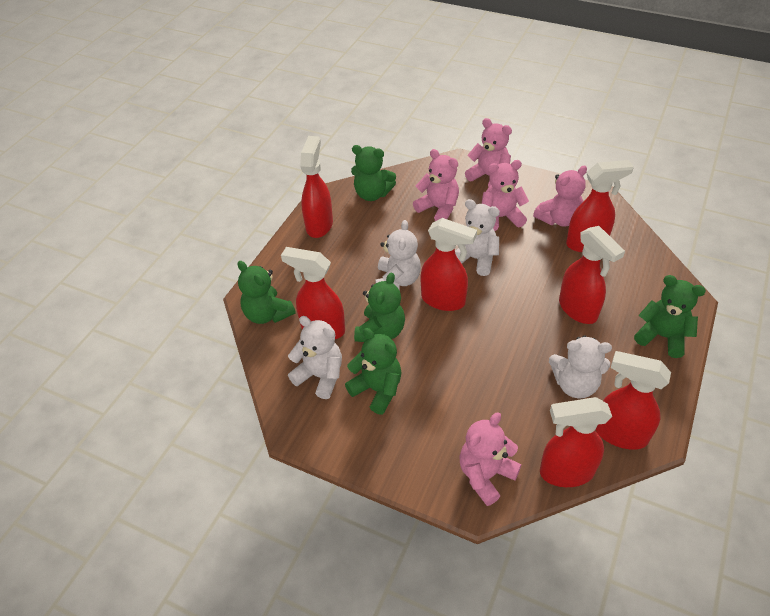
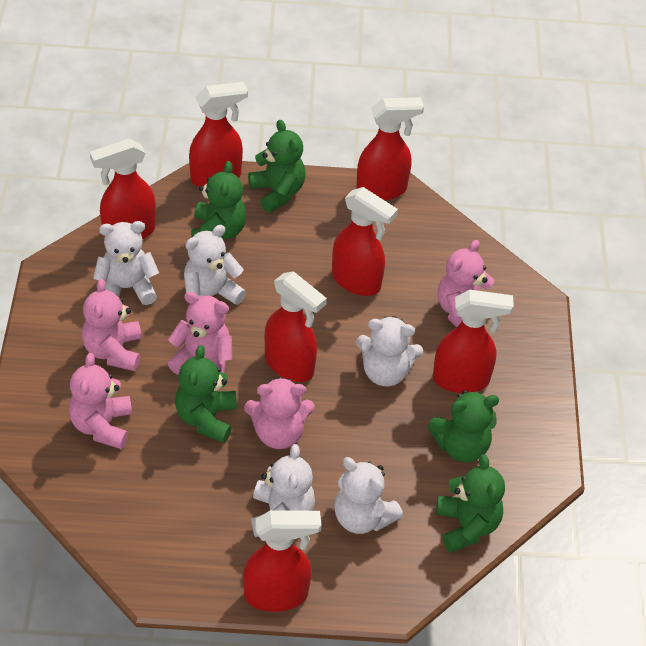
white teddy bear: 4 -> 5

